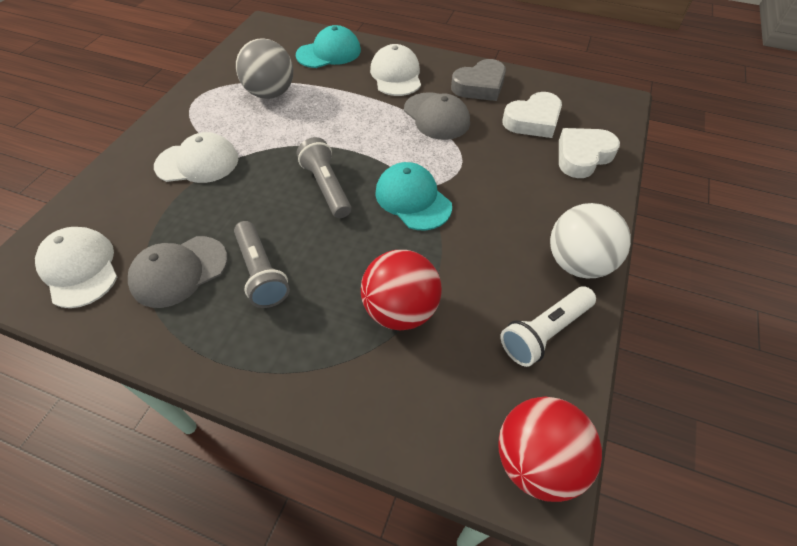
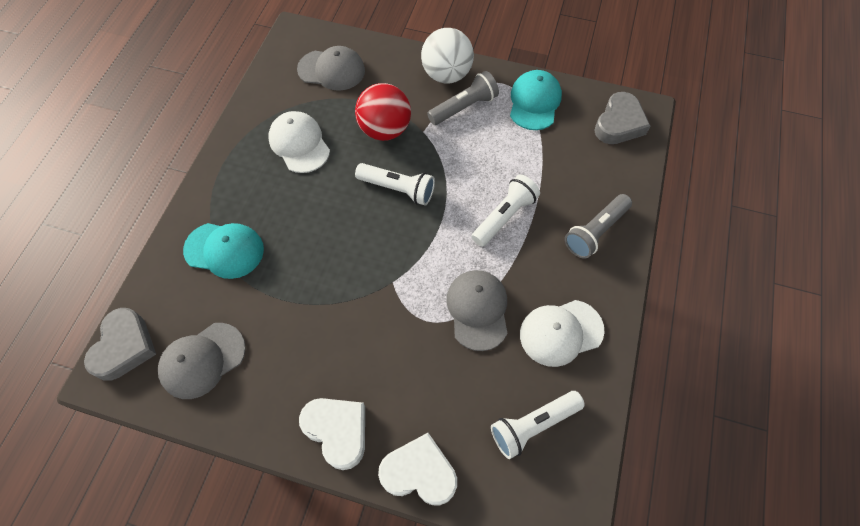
grey ball: 1 -> 0
grey cap: 2 -> 3
grey heart: 1 -> 2
red ball: 2 -> 1
white cap: 3 -> 2
white flashlight: 1 -> 3

